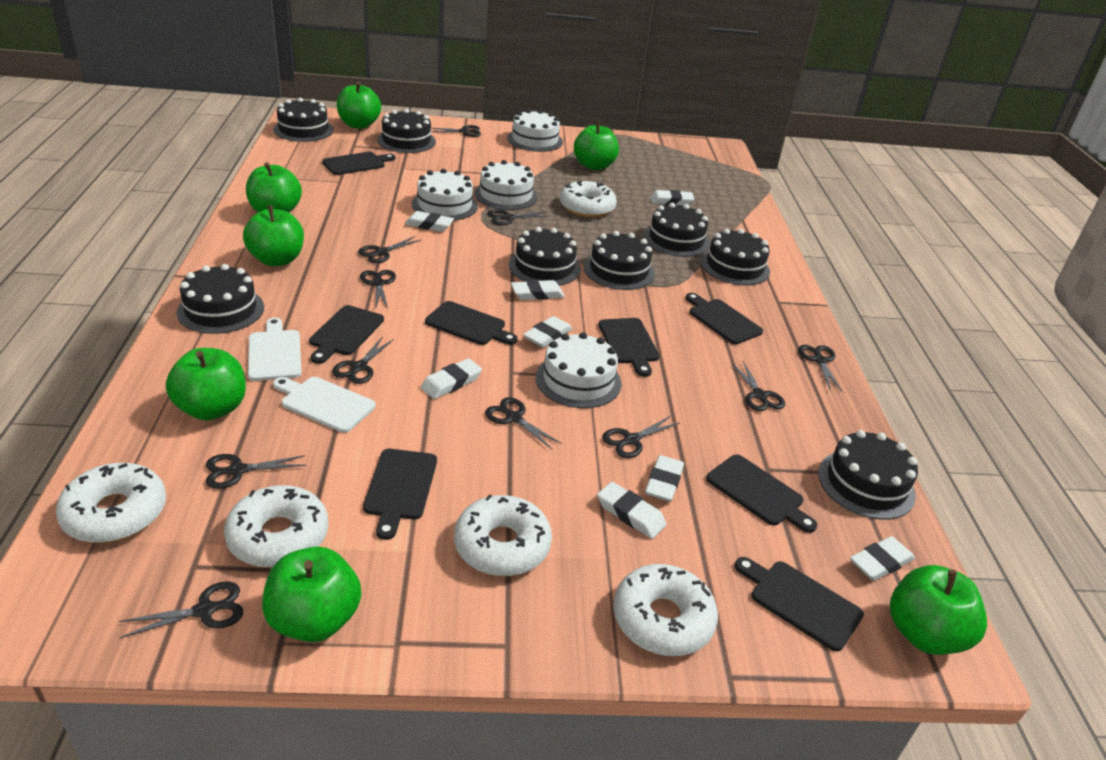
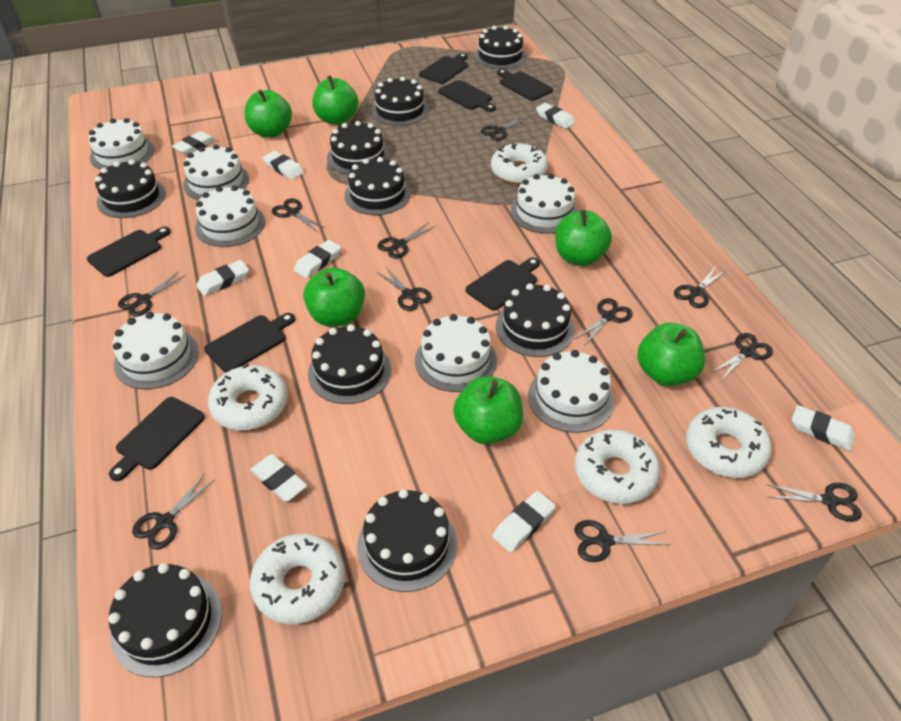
black cake: 8 -> 9
black cutting board: 8 -> 7
green apple: 7 -> 6
white cake: 4 -> 7
white cutting board: 2 -> 0

